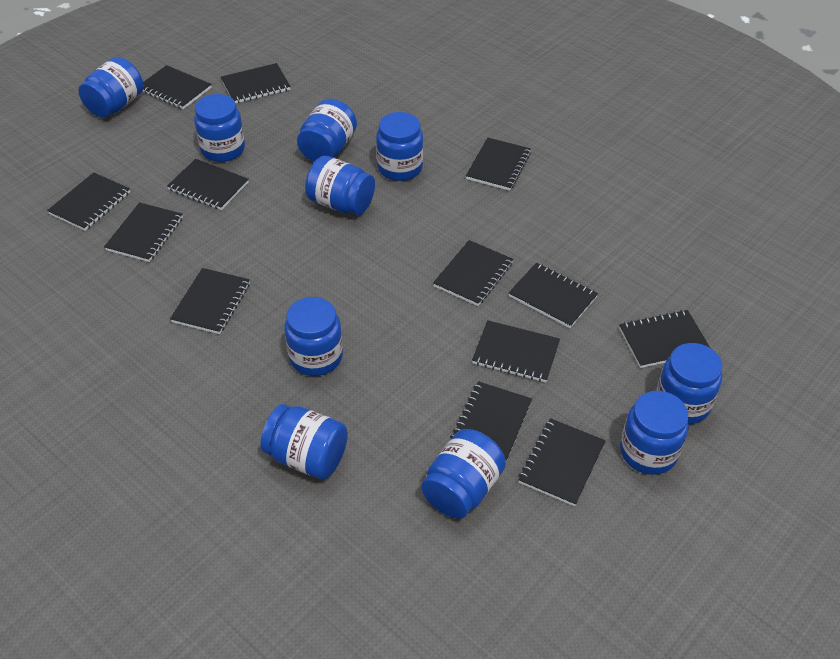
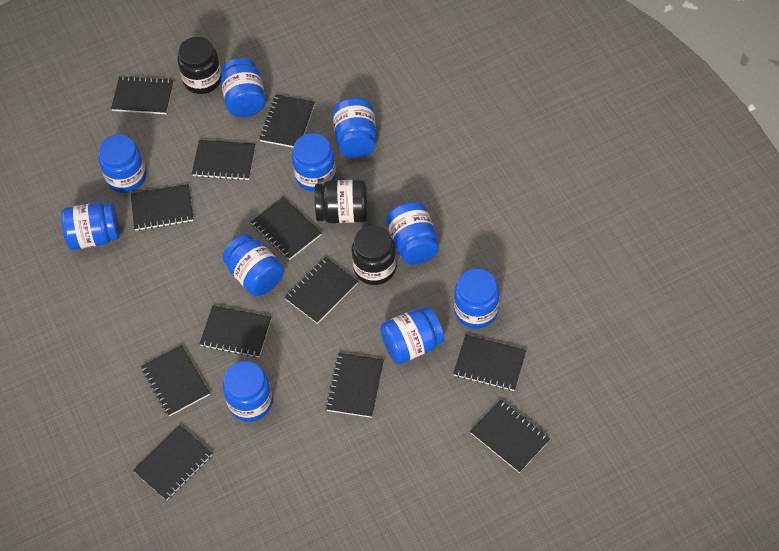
black jar: 0 -> 3
black notebook: 13 -> 12

